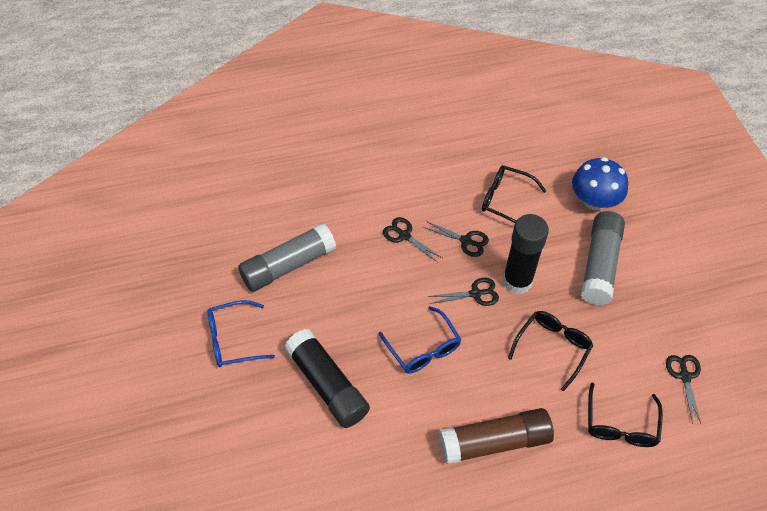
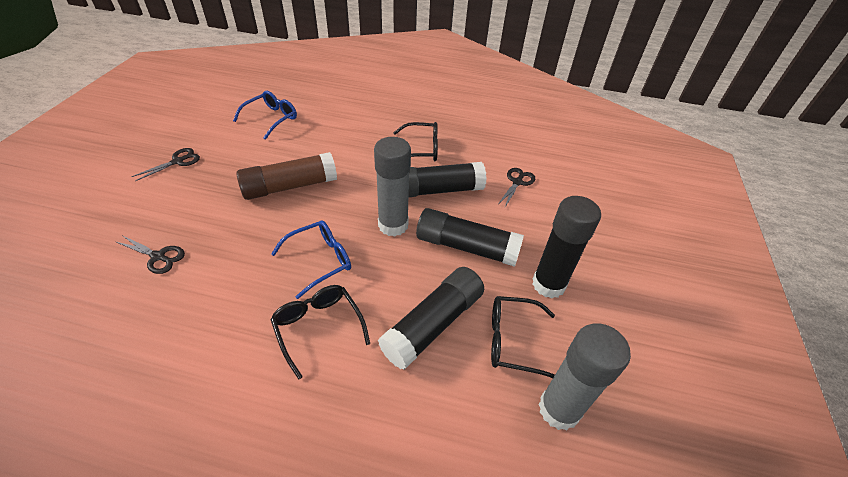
black glue stick: 2 -> 4
black scissors: 4 -> 3
blue mushroom: 1 -> 0

